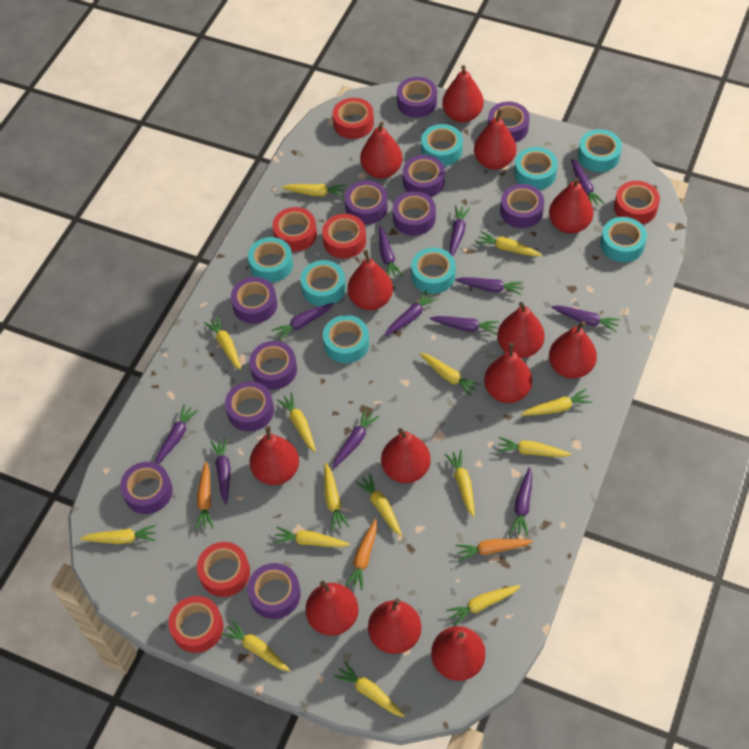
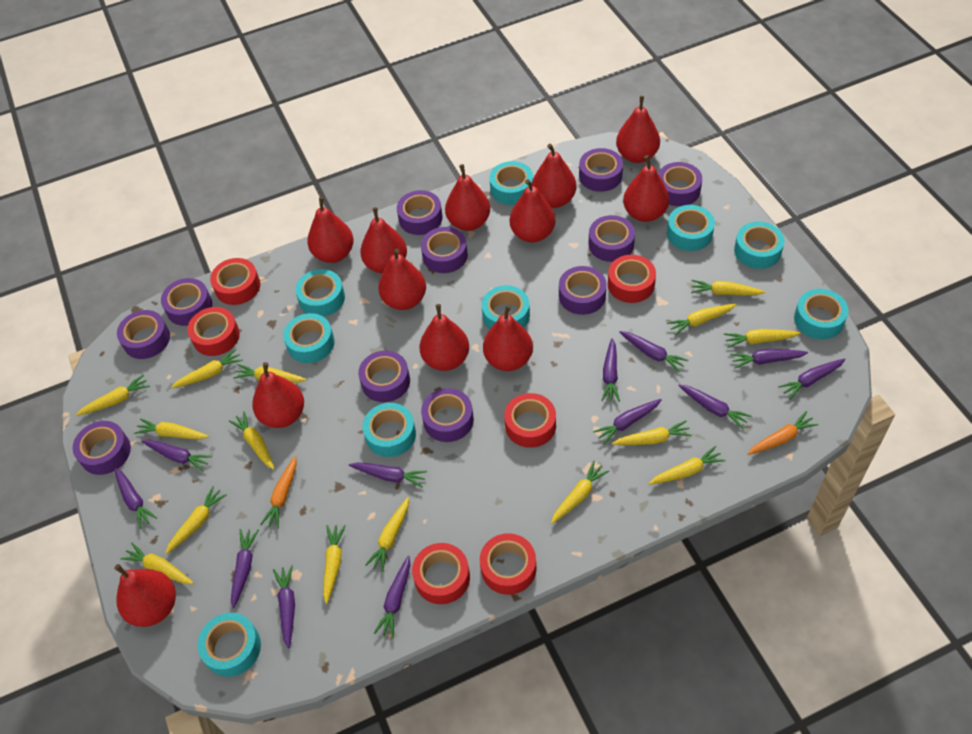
orange carrot: 3 -> 2
red pear: 13 -> 12
turquoise tape: 8 -> 9

